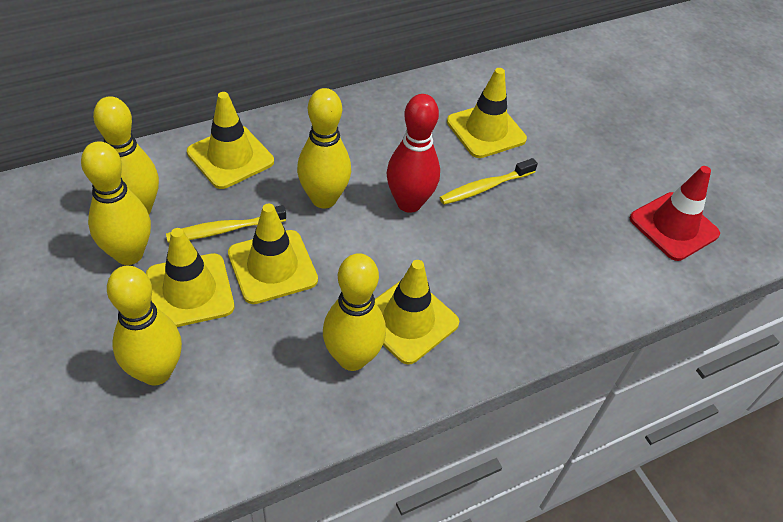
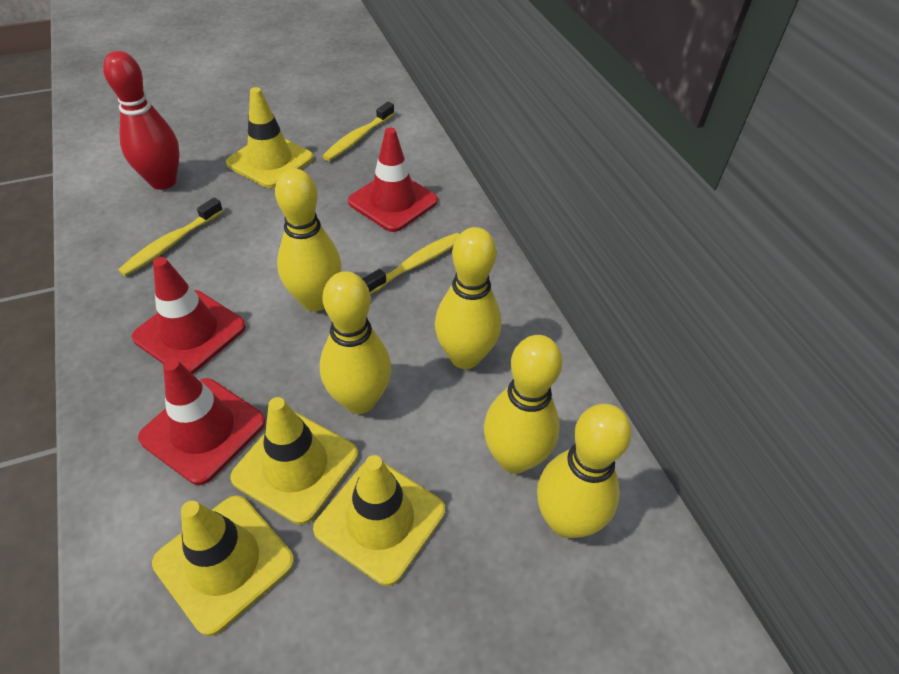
red traffic cone: 1 -> 3
yellow toothbrush: 2 -> 3
yellow traffic cone: 5 -> 4

